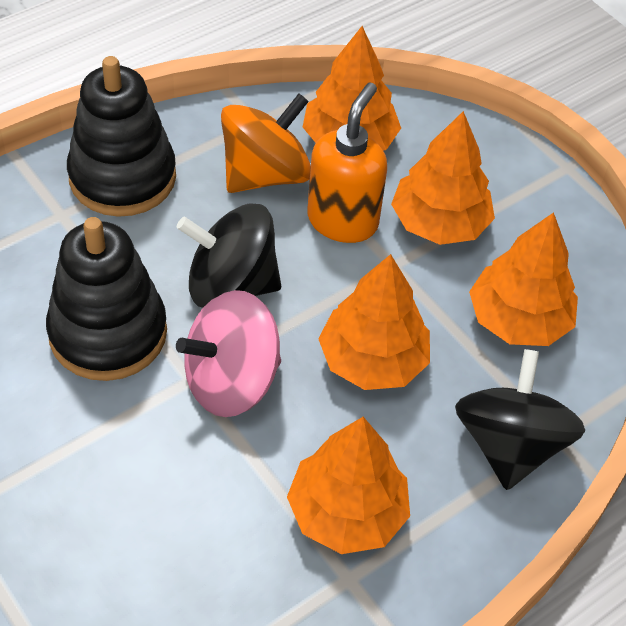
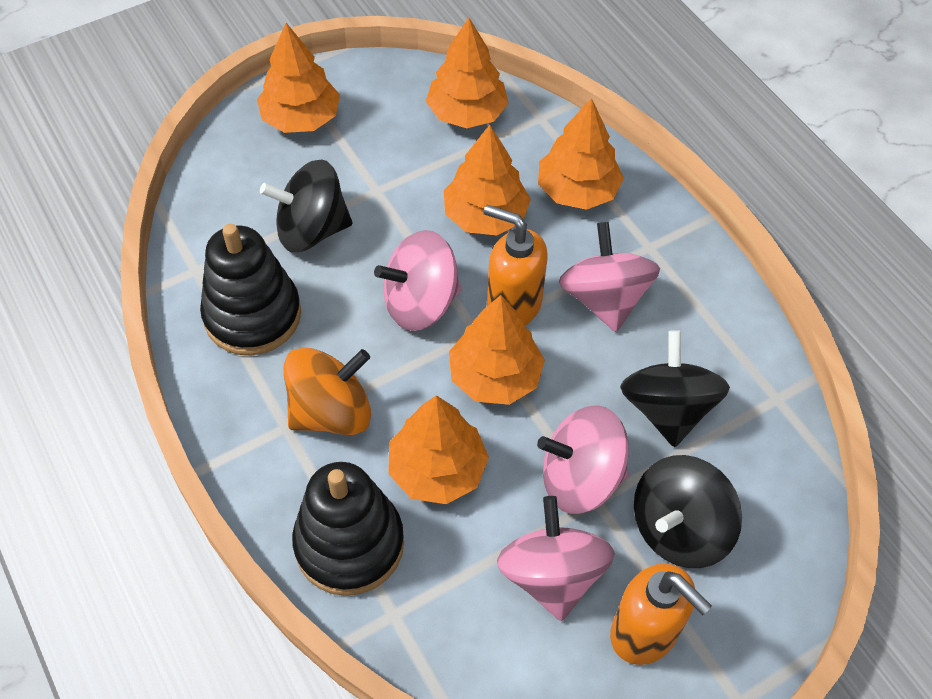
black spinning top: 2 -> 3
orange soap dispenser: 1 -> 2
orange tree: 5 -> 6
pink spinning top: 1 -> 4

